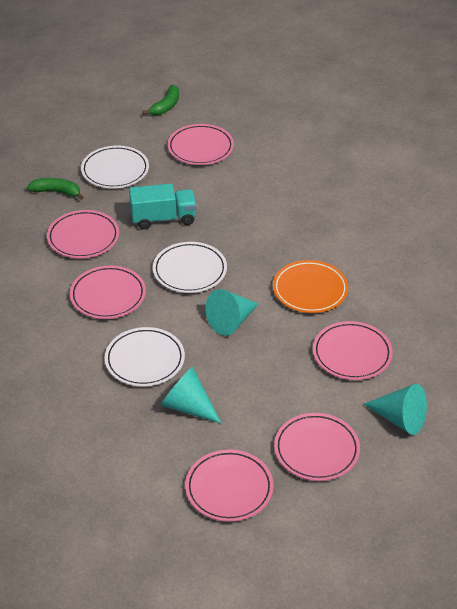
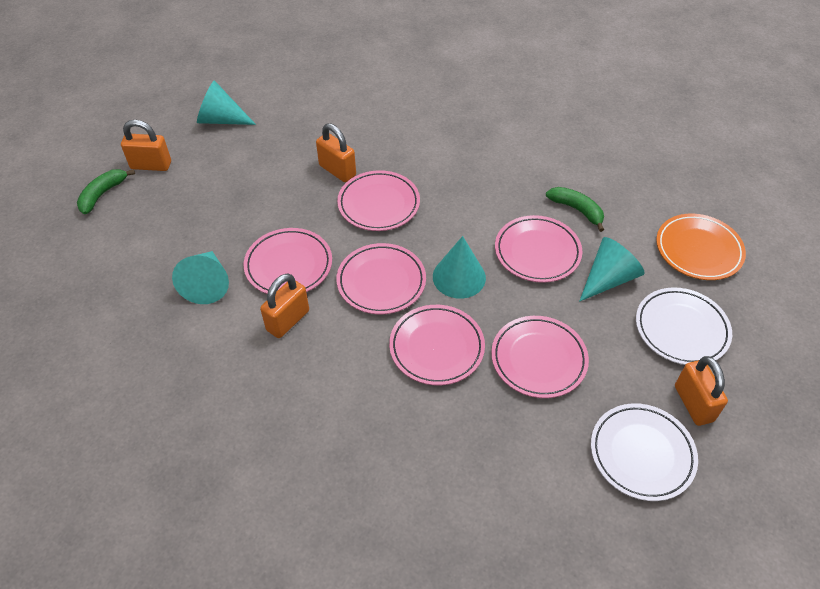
orange padlock: 0 -> 4
turquoise cone: 3 -> 4
turquoise truck: 1 -> 0
white plate: 3 -> 2

